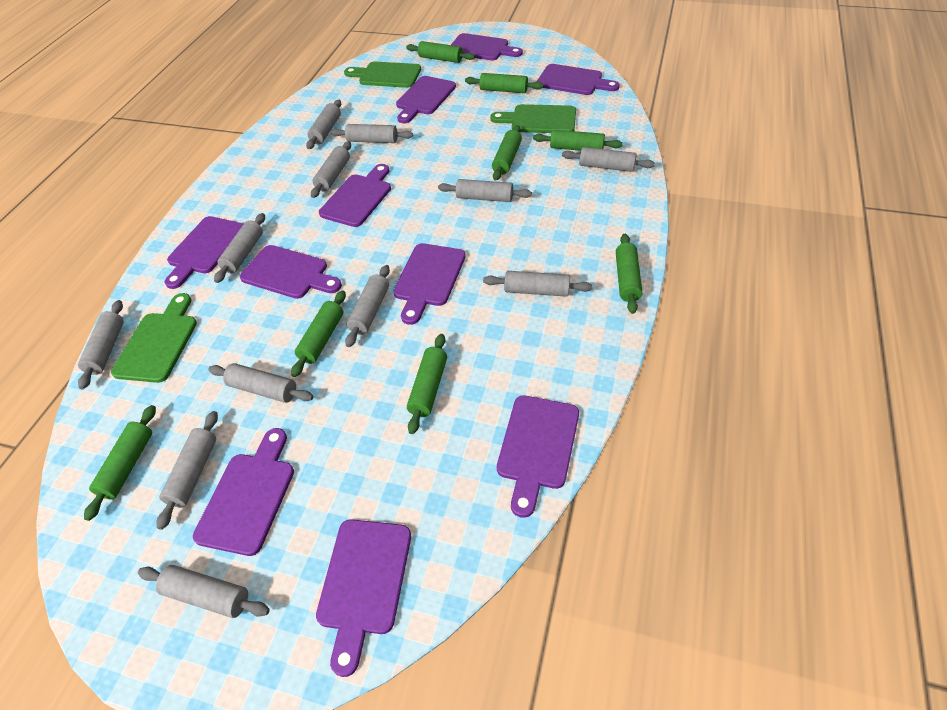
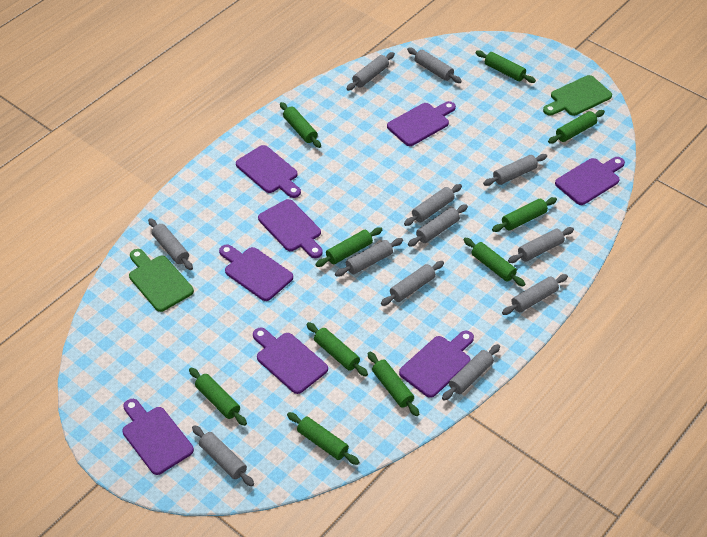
green cutting board: 3 -> 2
green rolling pin: 8 -> 10
purple cutting board: 10 -> 8

